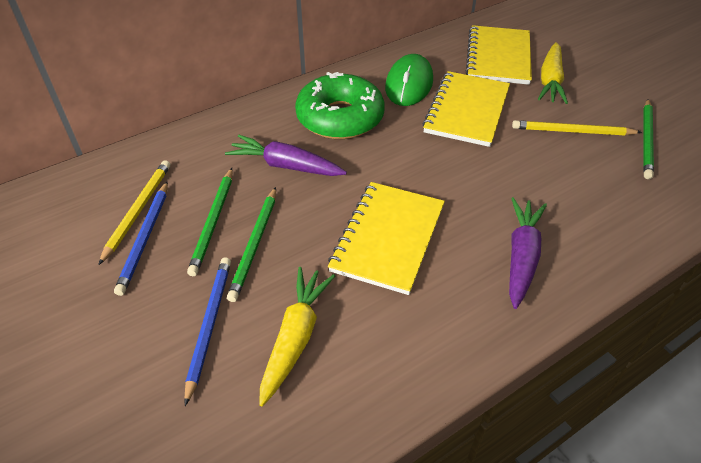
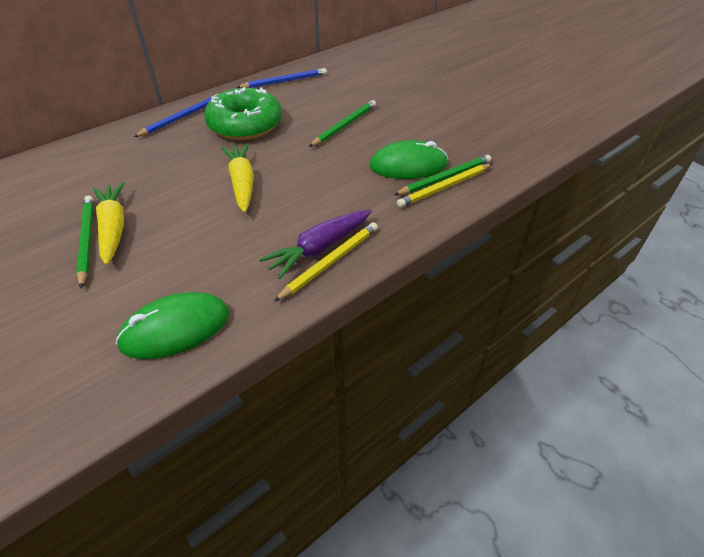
green mouse: 1 -> 2
purple carrot: 2 -> 1
yellow notebook: 3 -> 0

